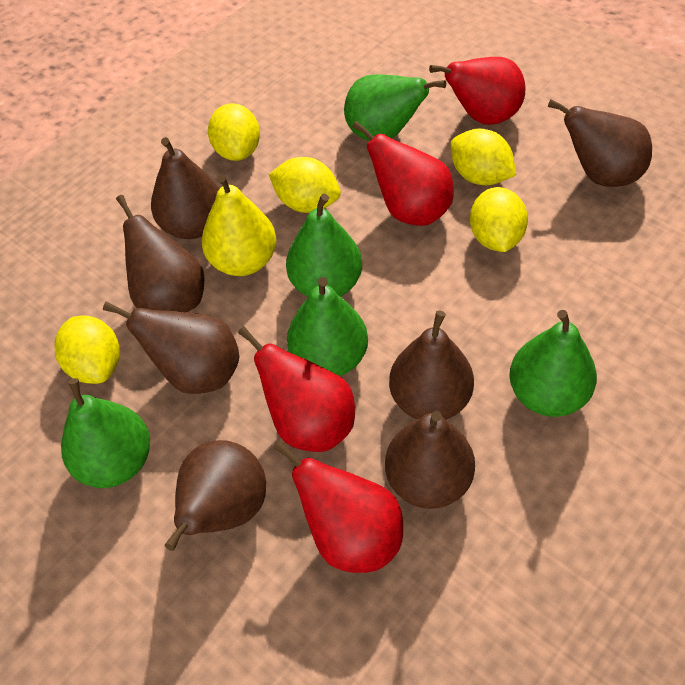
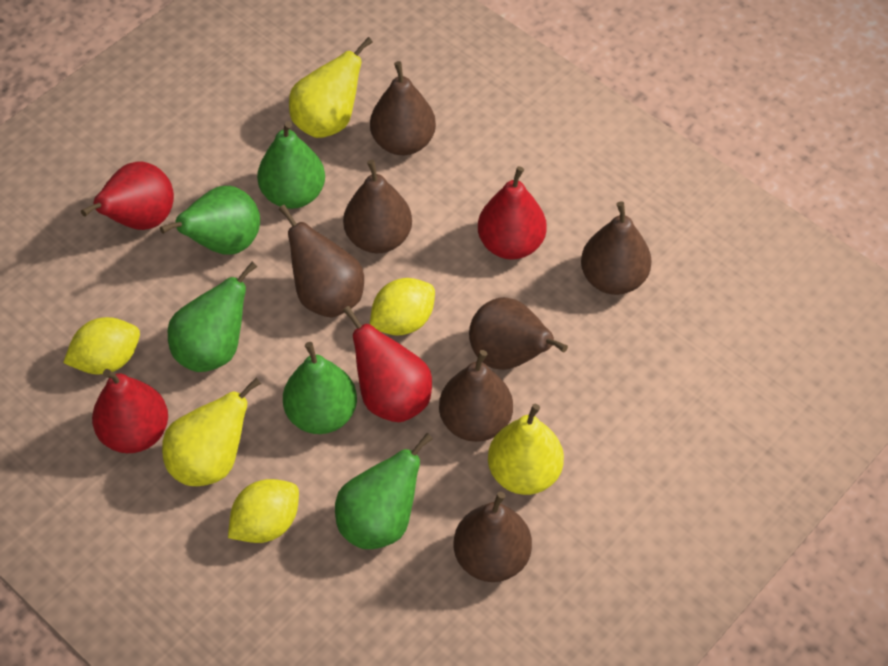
yellow lemon: 5 -> 3
yellow pear: 1 -> 3

